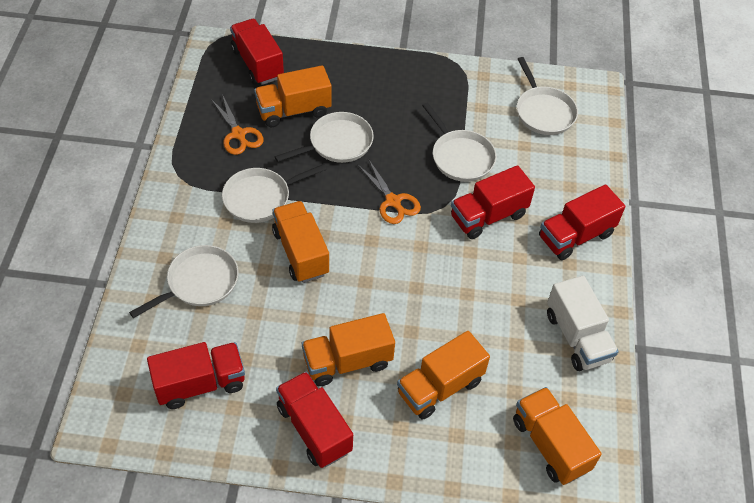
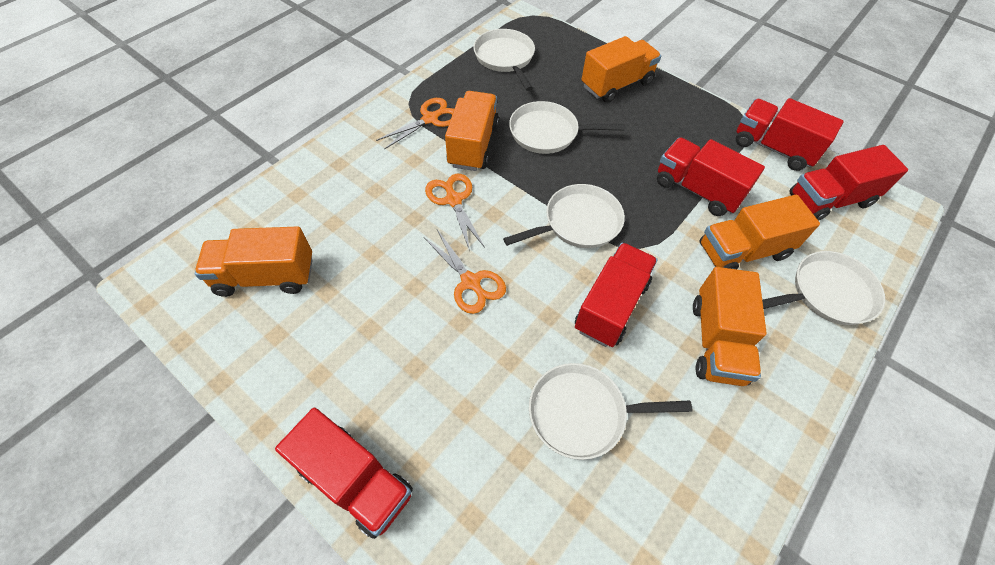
orange scissors: 2 -> 3
white truck: 1 -> 0

